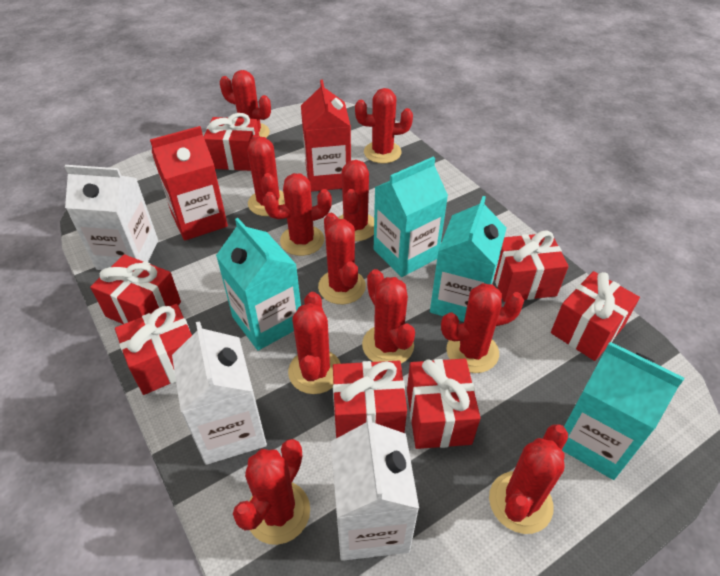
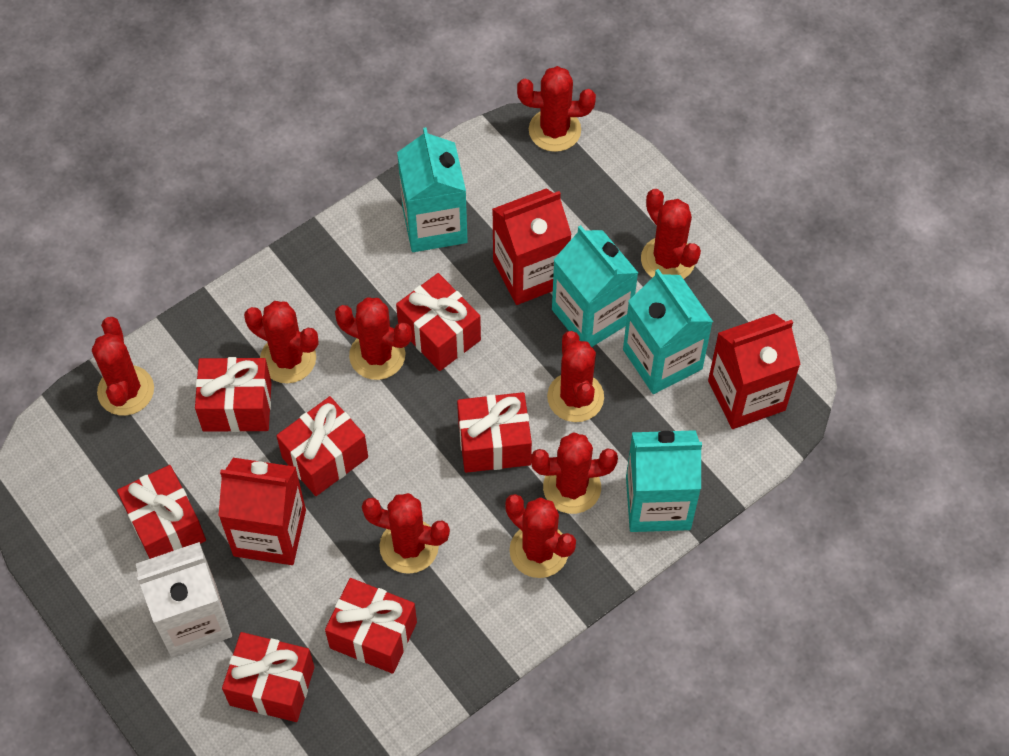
red cactus: 11 -> 9
red carton: 2 -> 3
white carton: 3 -> 1

